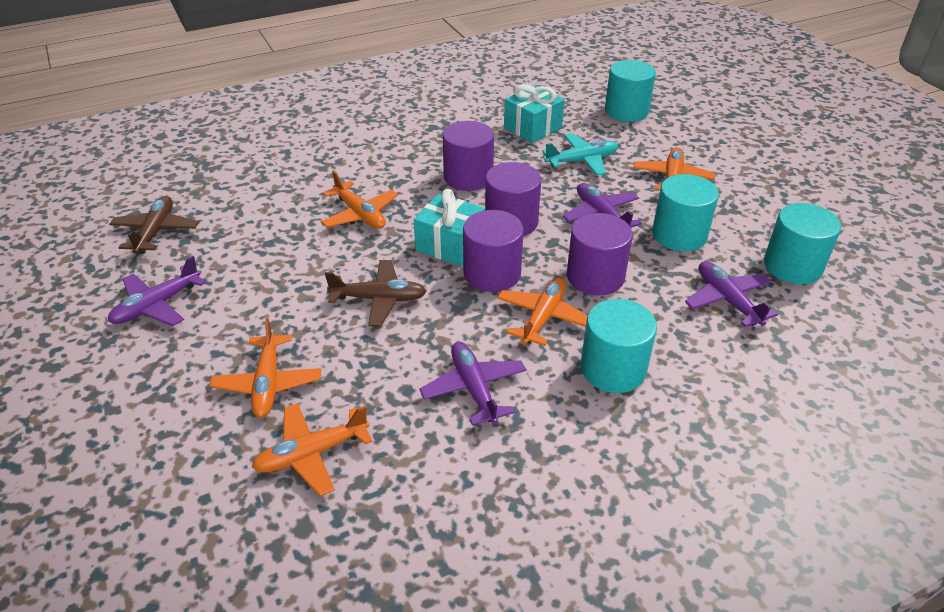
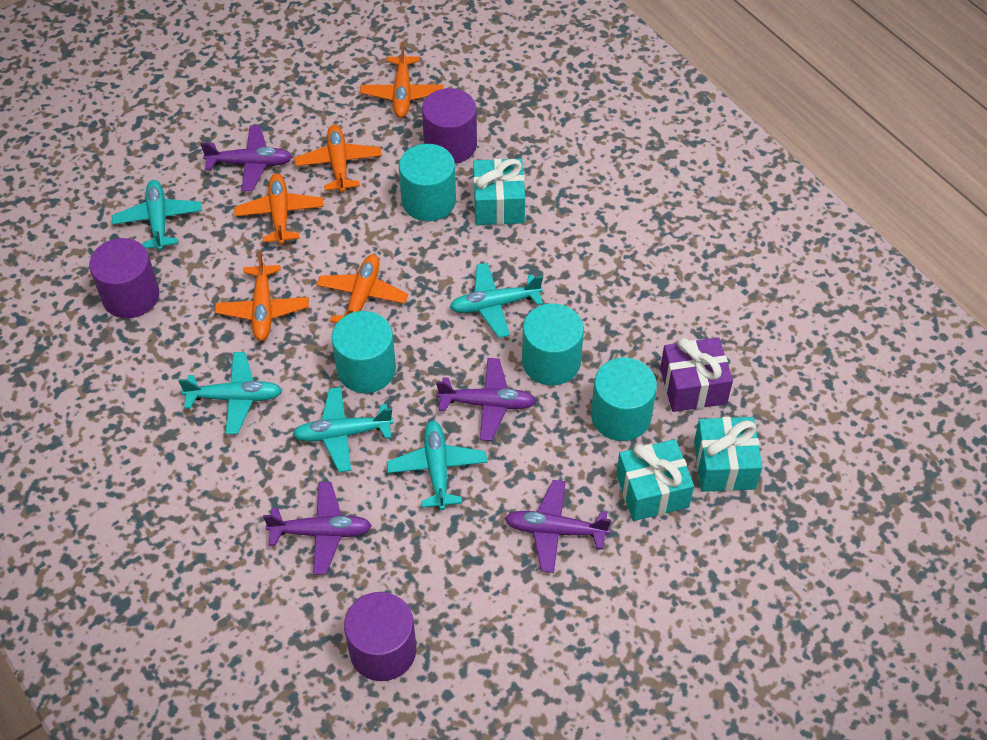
brown plane: 2 -> 0
purple cylinder: 4 -> 3
purple gift: 0 -> 1
turquoise gift: 2 -> 3
turquoise plane: 1 -> 5

